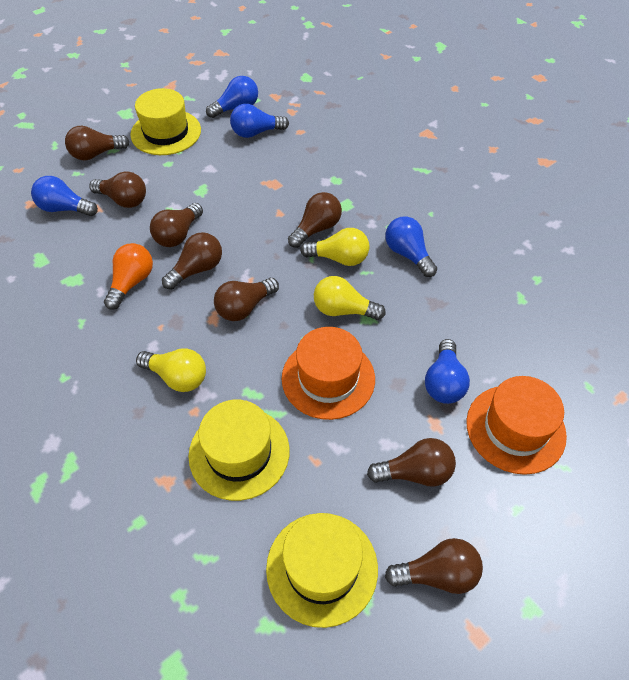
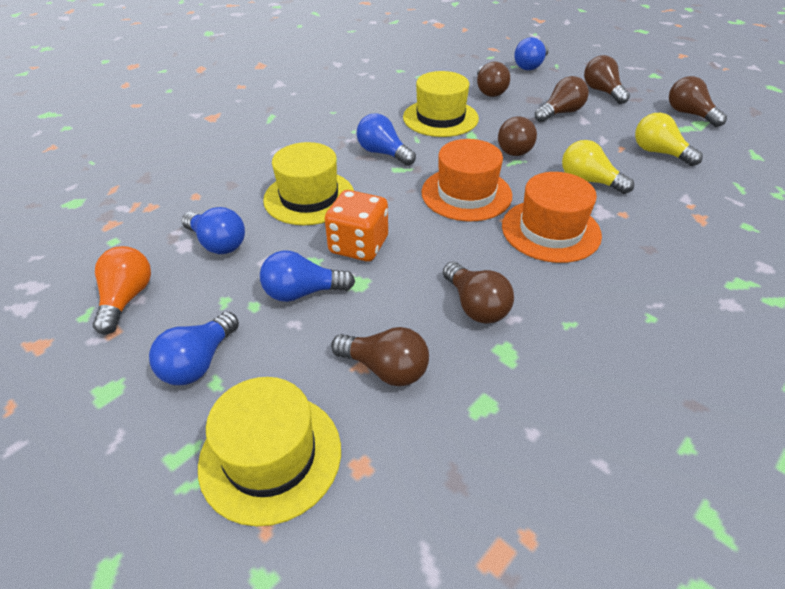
brown light bulb: 8 -> 7
orange dice: 0 -> 1
yellow light bulb: 3 -> 2

